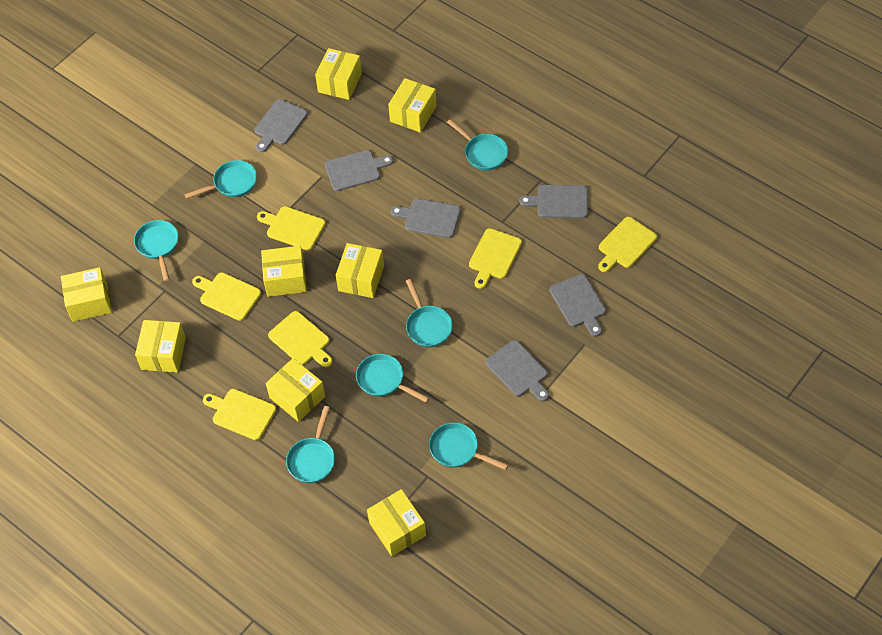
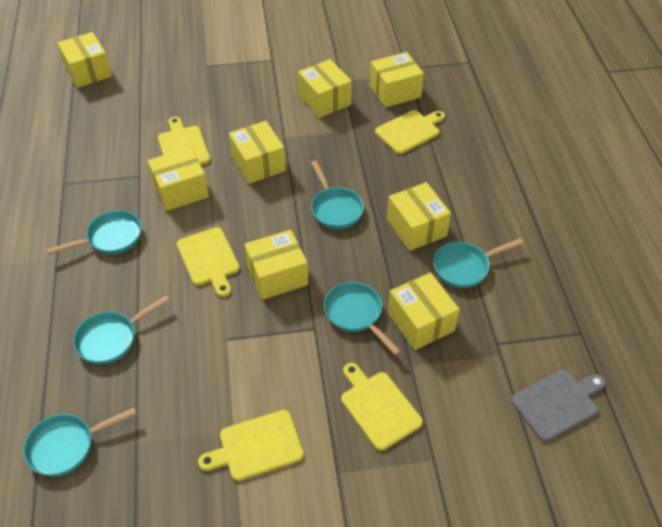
grey cutting board: 6 -> 1
turquoise pan: 7 -> 6
yellow cutting board: 6 -> 5

